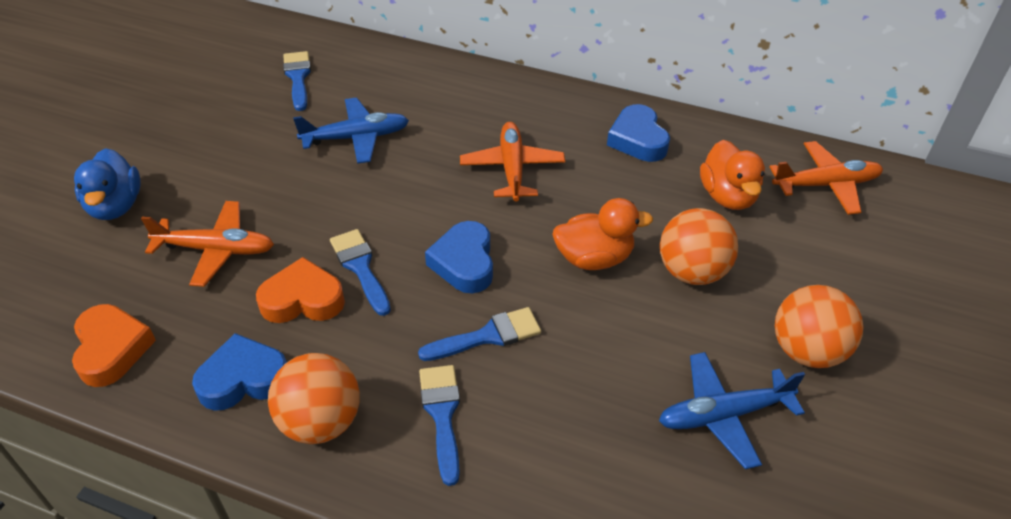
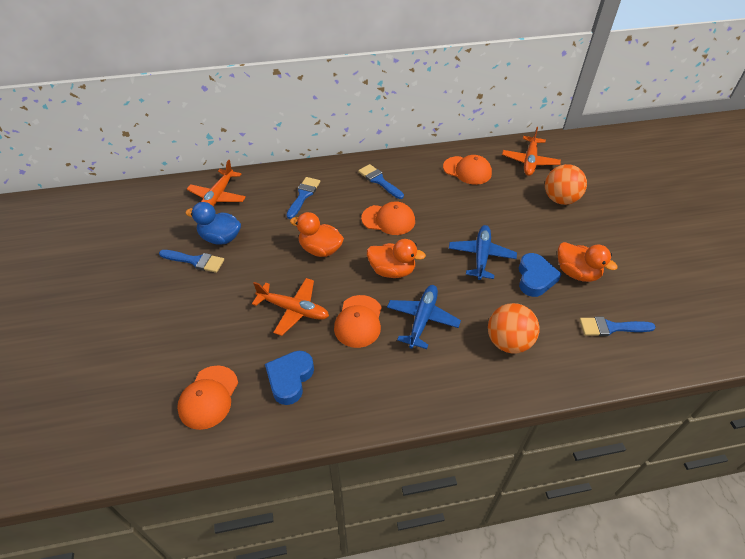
blue heart: 3 -> 2
orange ball: 3 -> 2
orange cap: 0 -> 4
orange duck: 2 -> 3
orange heart: 2 -> 0

